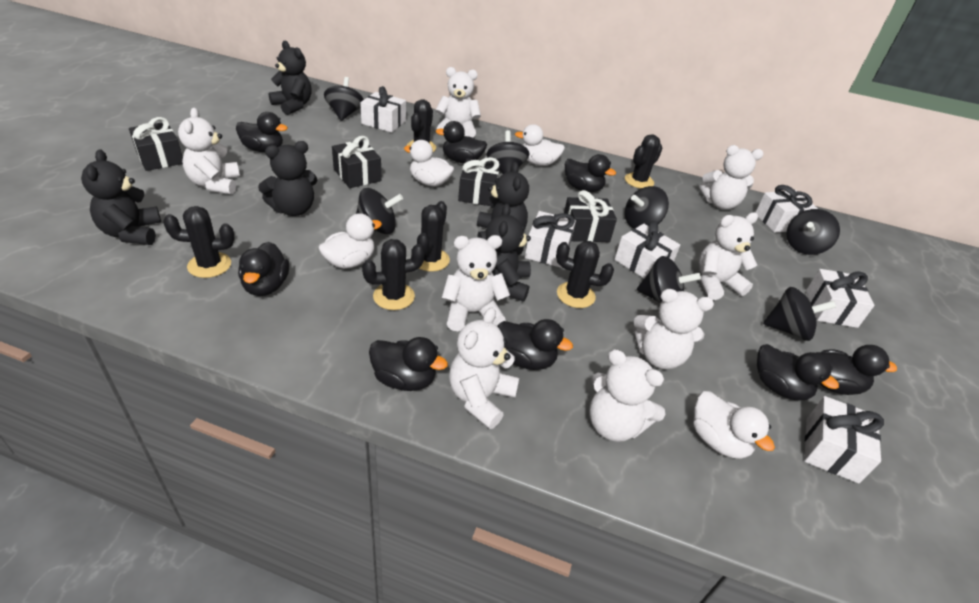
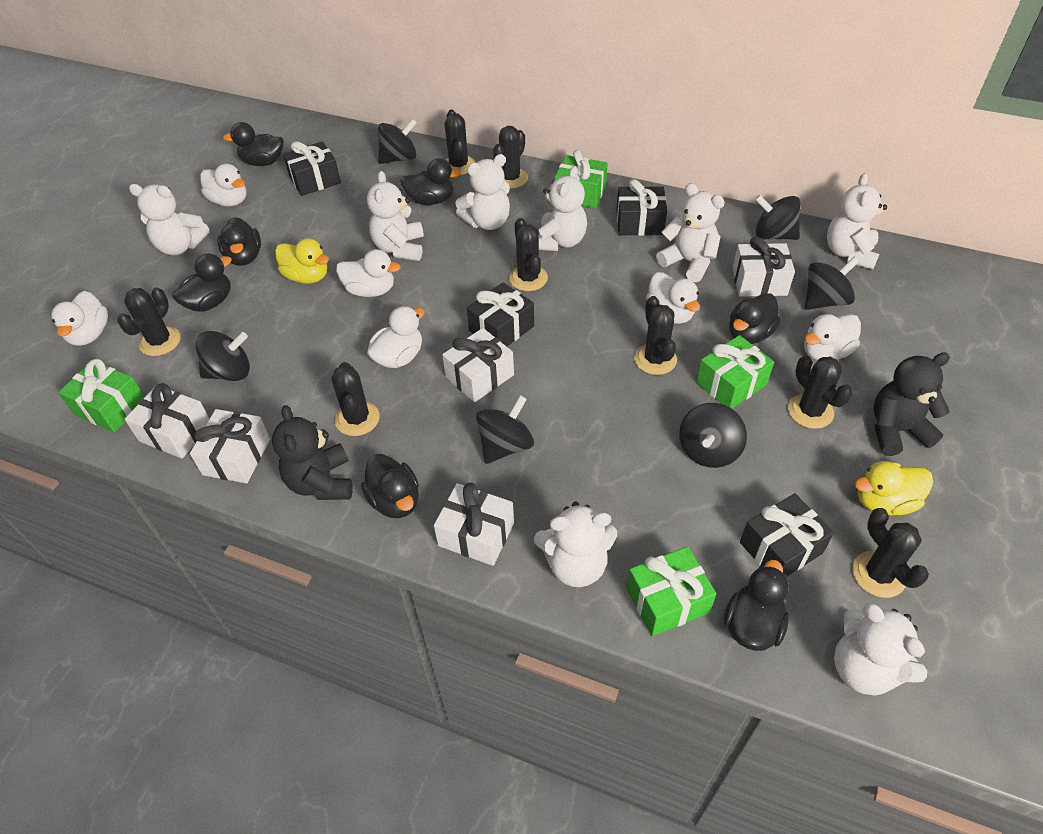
black cactus: 6 -> 8
black duck: 8 -> 7
black spinning top: 7 -> 6
black teddy bear: 5 -> 2
green gift: 0 -> 4
white duck: 4 -> 6
white gift: 6 -> 5
yellow duck: 0 -> 2

